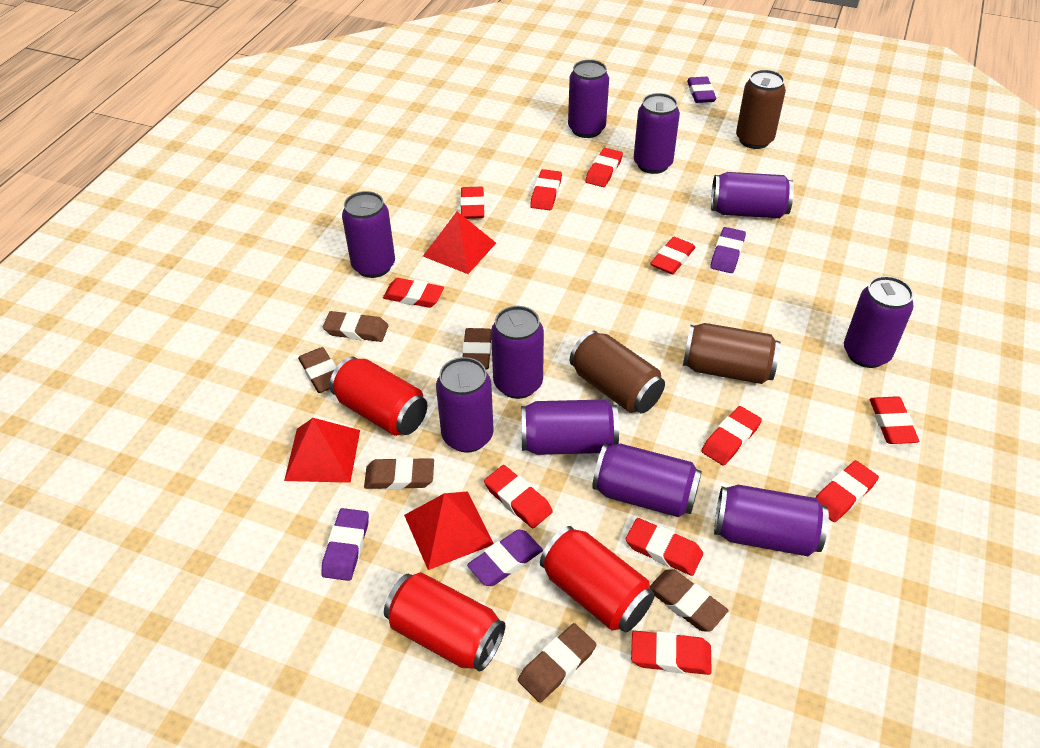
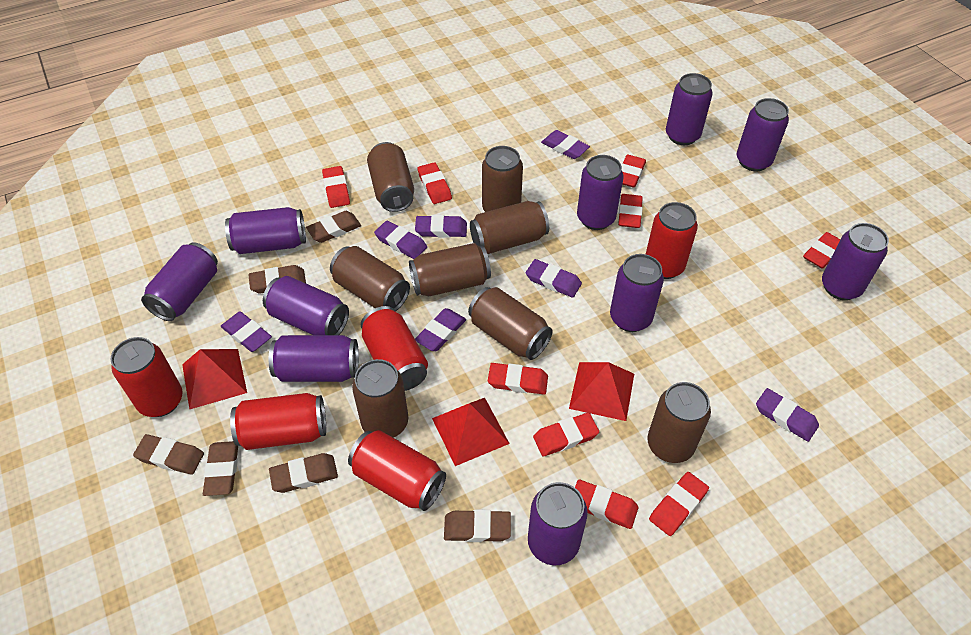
brown can: 3 -> 8
purple eraser: 4 -> 7
red can: 3 -> 5
red eraser: 11 -> 9

